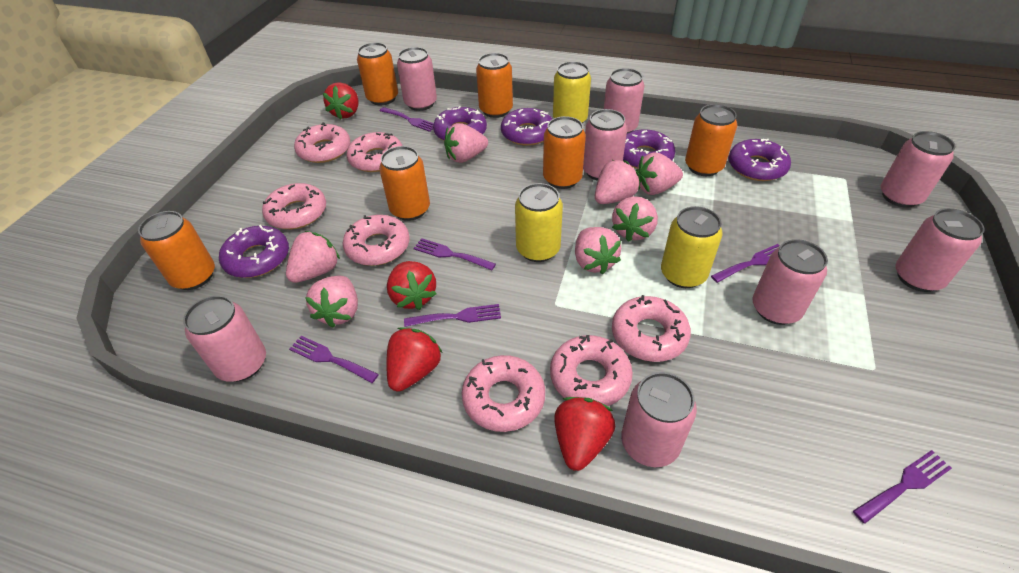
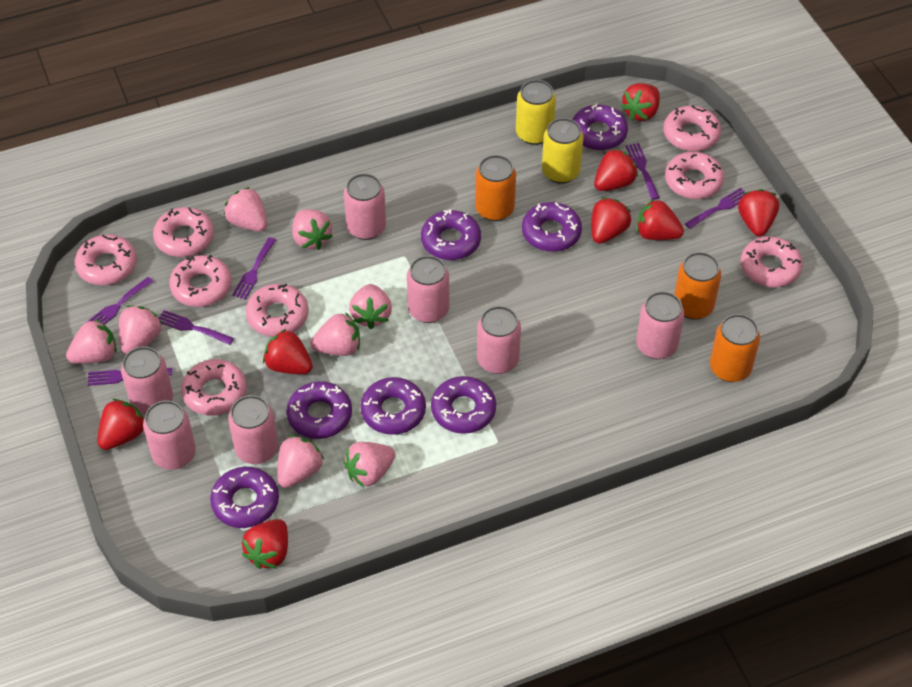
orange can: 6 -> 3
pink can: 8 -> 7
pink donut: 7 -> 8
pink strawberry: 7 -> 8
purple donut: 5 -> 7
red strawberry: 4 -> 8
yellow can: 3 -> 2

